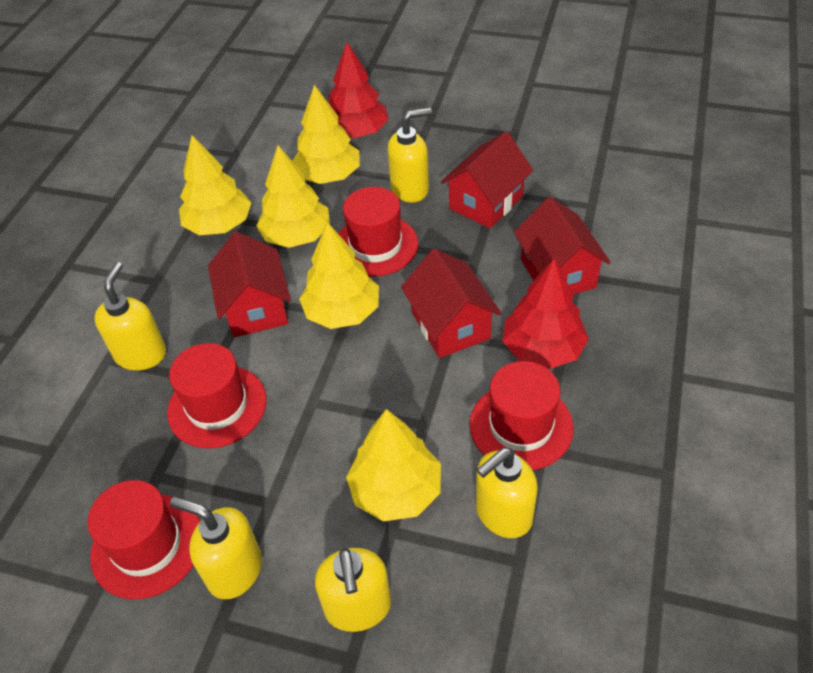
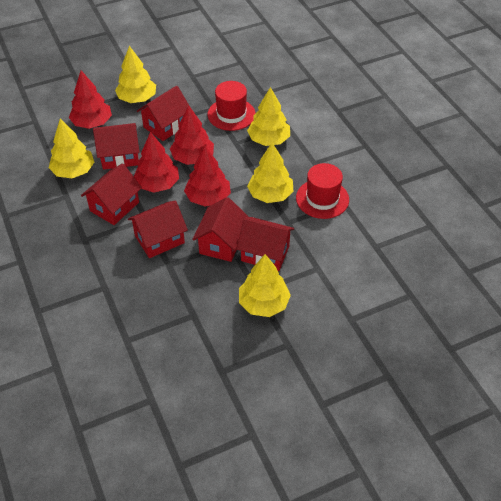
red hat: 4 -> 2
red house: 4 -> 6
red tree: 2 -> 4
yellow soap dispenser: 5 -> 0

